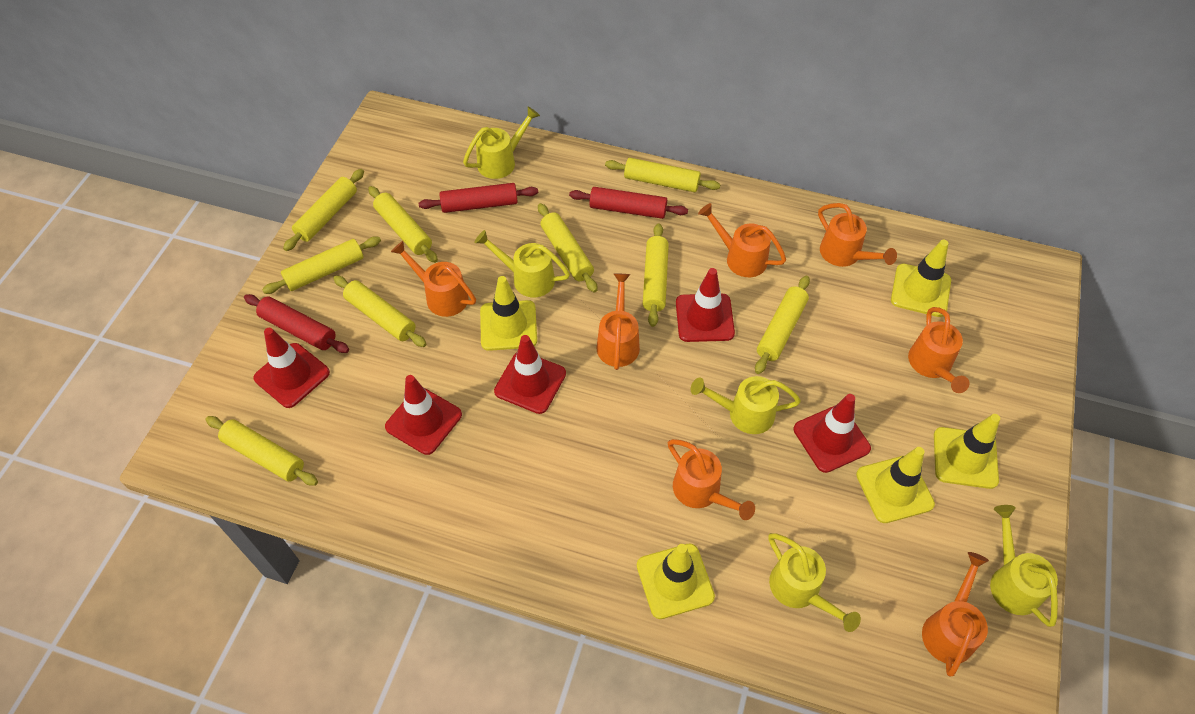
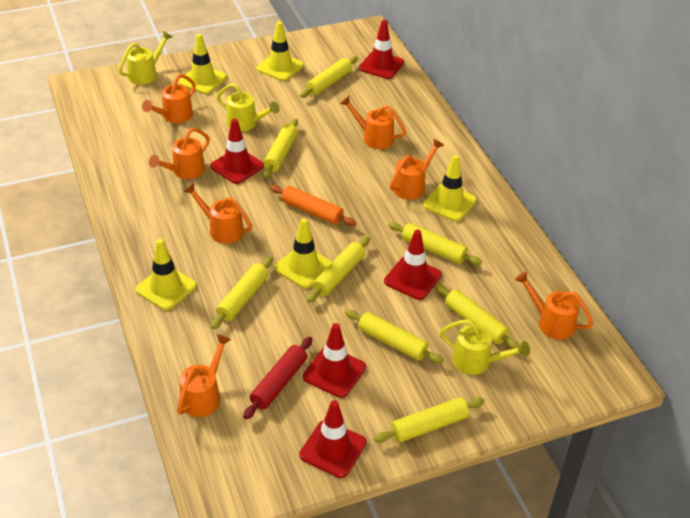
orange rolling pin: 0 -> 1
red rolling pin: 3 -> 1
yellow rolling pin: 9 -> 8
yellow watering can: 5 -> 3

